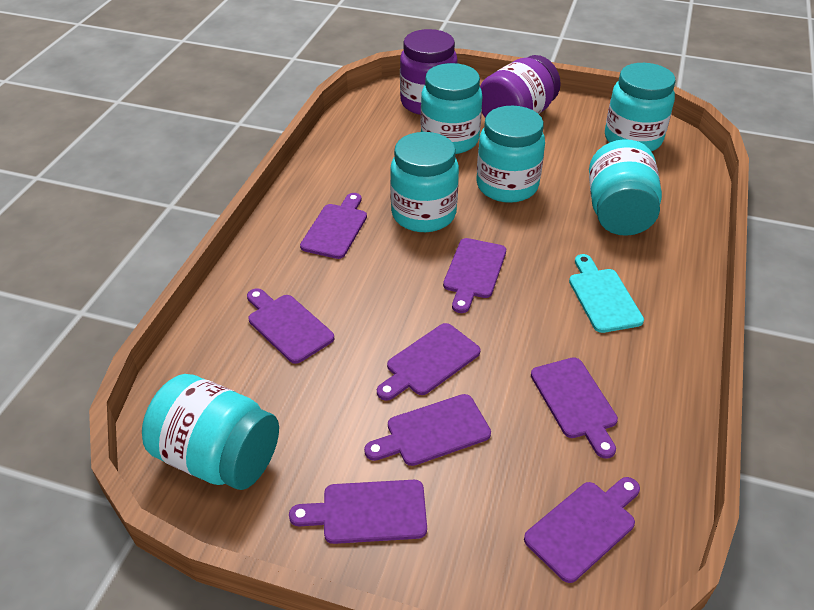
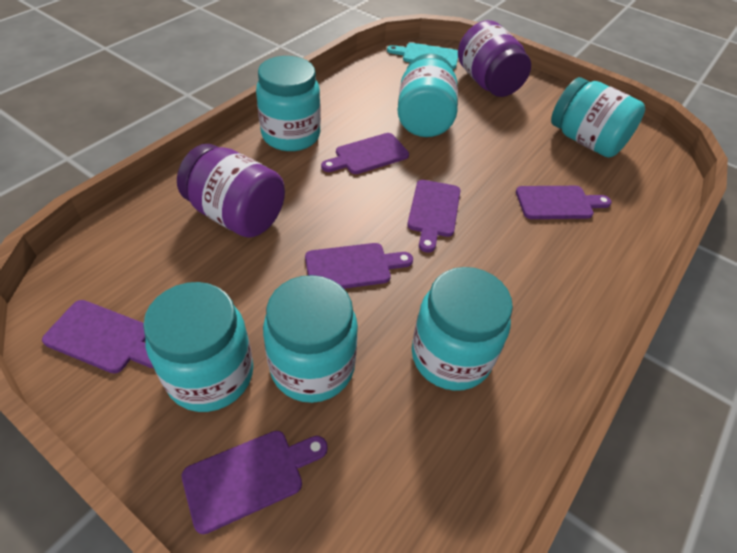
purple cutting board: 8 -> 6

